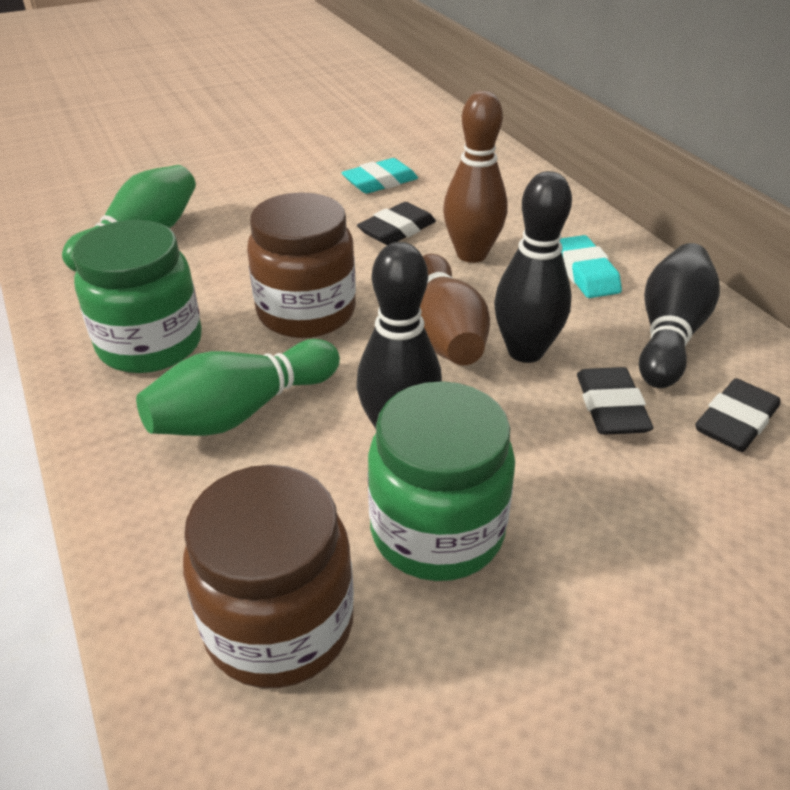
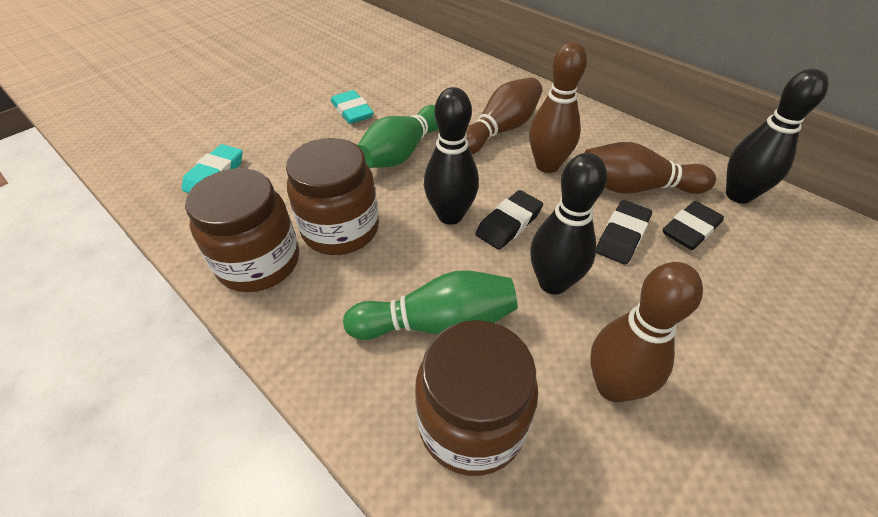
brown bowling pin: 2 -> 4
brown jar: 2 -> 3
green jar: 2 -> 0

